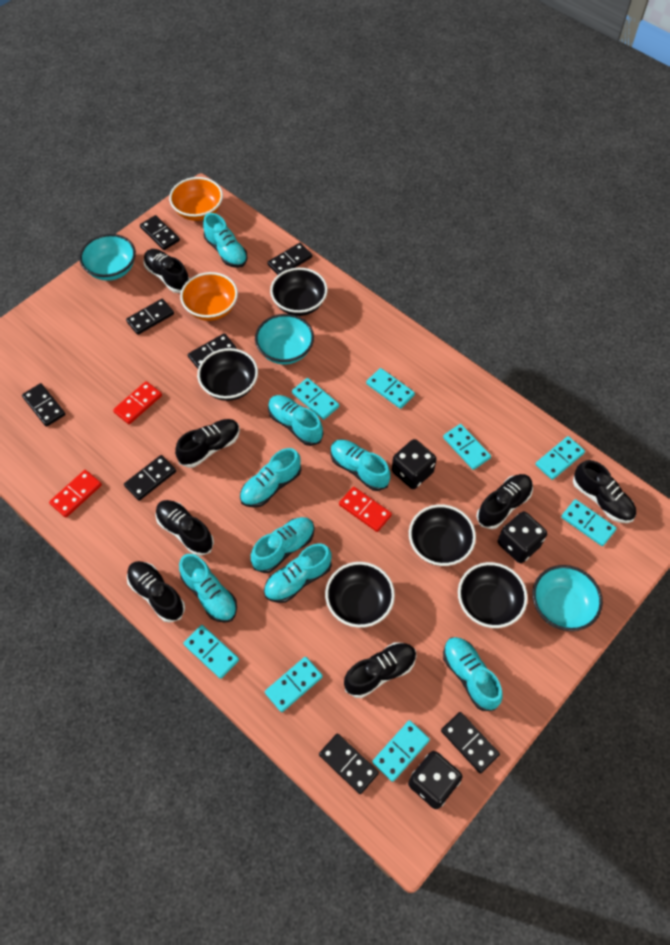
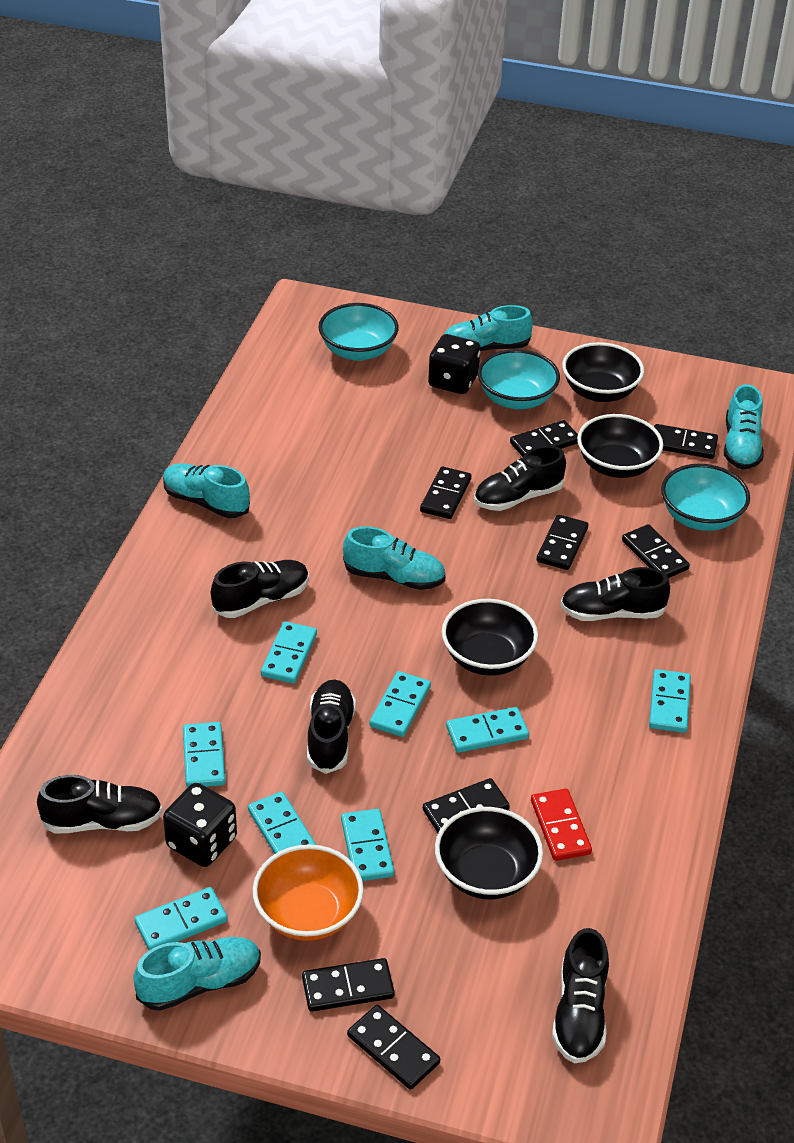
black bowl: 5 -> 4
black dice: 3 -> 2
black shoe: 7 -> 6
orange bowl: 2 -> 1
red domino: 3 -> 1
turquoise shoe: 8 -> 5

